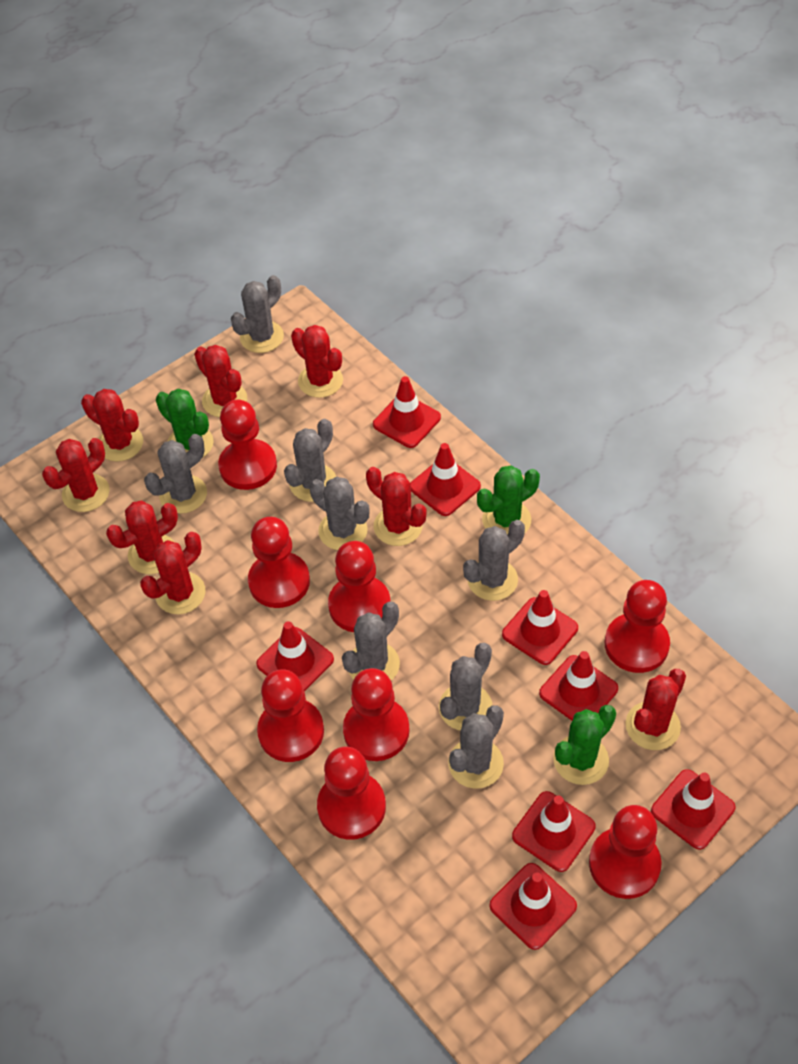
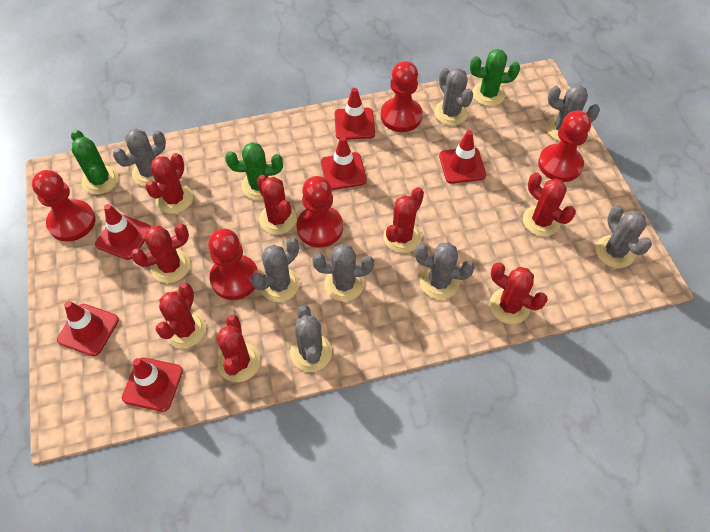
red pawn: 8 -> 5
red traffic cone: 8 -> 6

